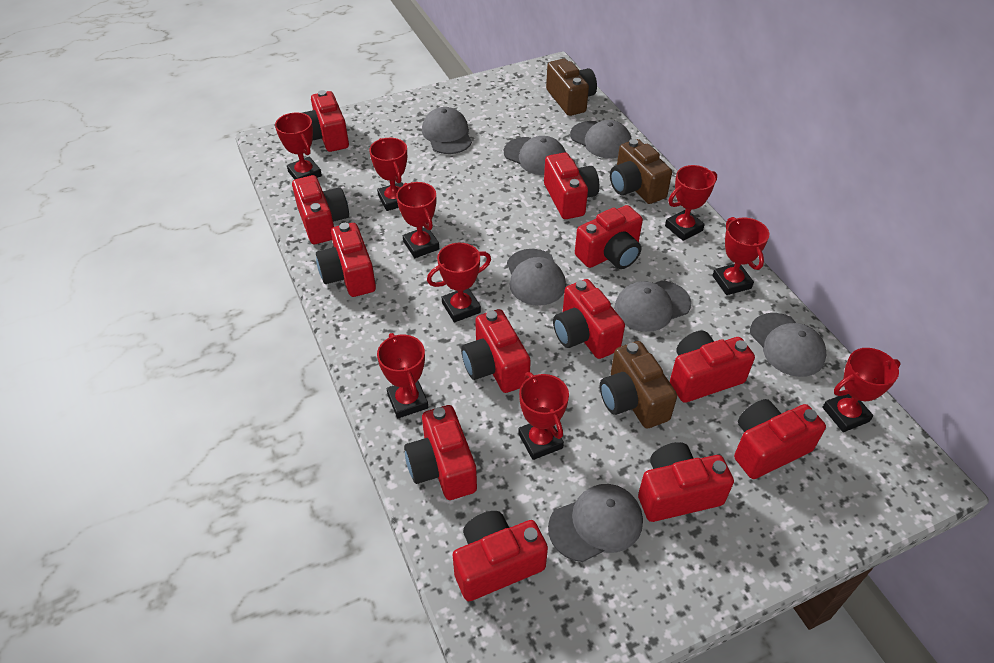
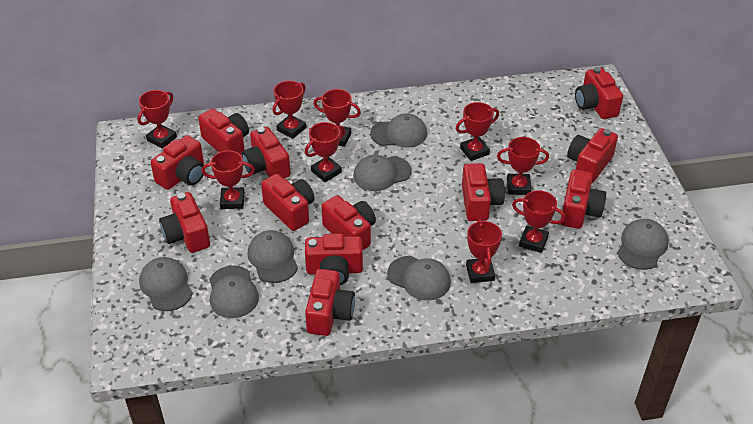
brown camera: 3 -> 0

